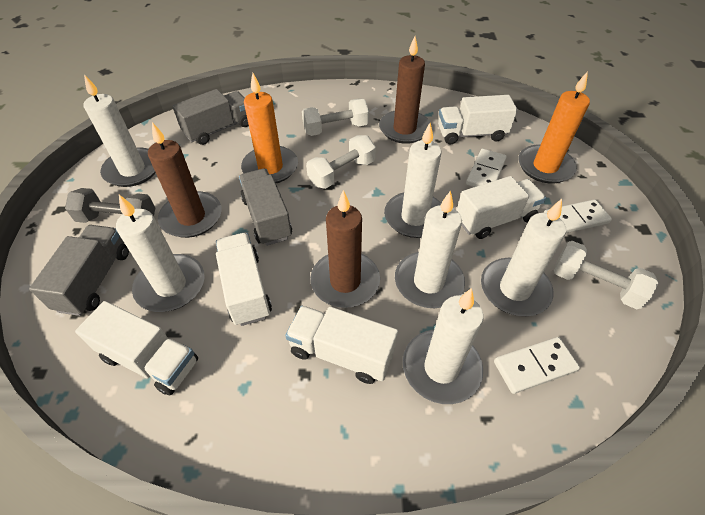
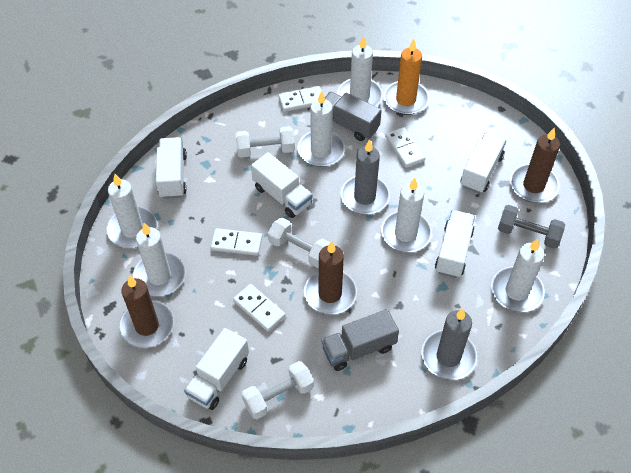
grey candle: 0 -> 2
grey truck: 3 -> 2
orange candle: 2 -> 1
white domino: 3 -> 4

